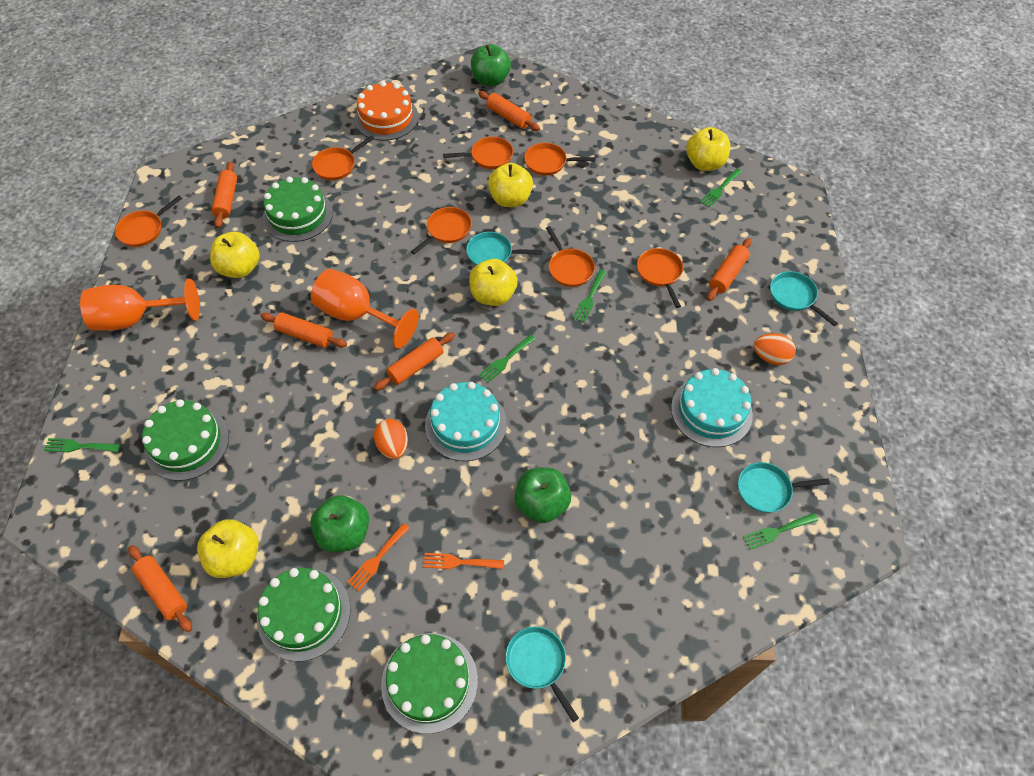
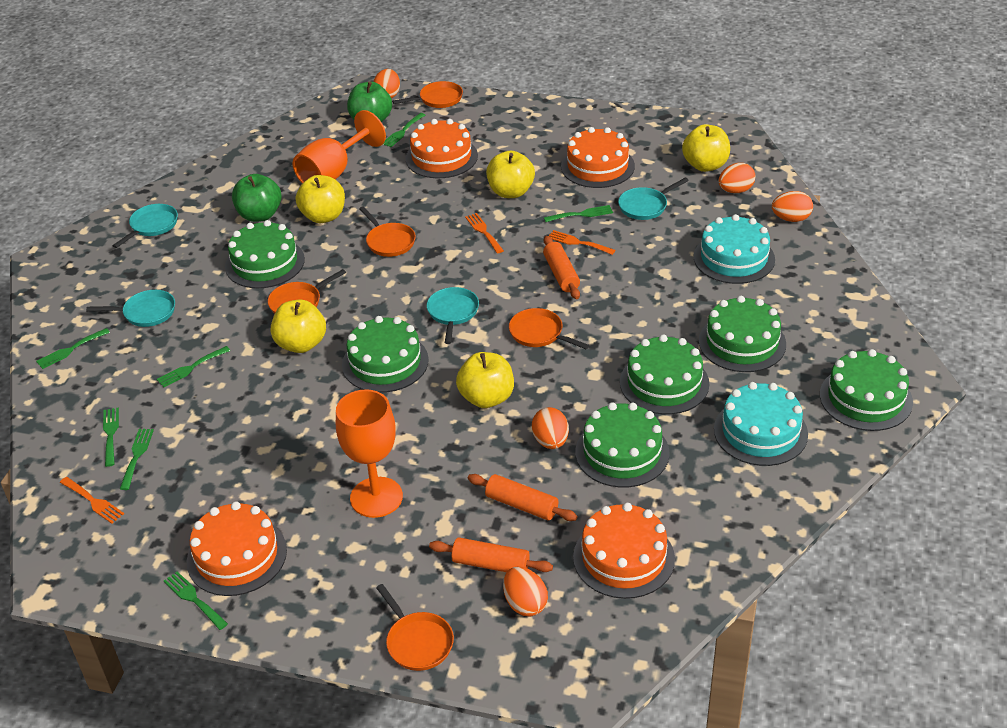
green apple: 3 -> 2
green cake: 4 -> 6
green fork: 5 -> 7
orange cake: 1 -> 4
orange egg: 2 -> 5
orange fork: 2 -> 3
orange pan: 7 -> 5
orange rolling pin: 6 -> 3

